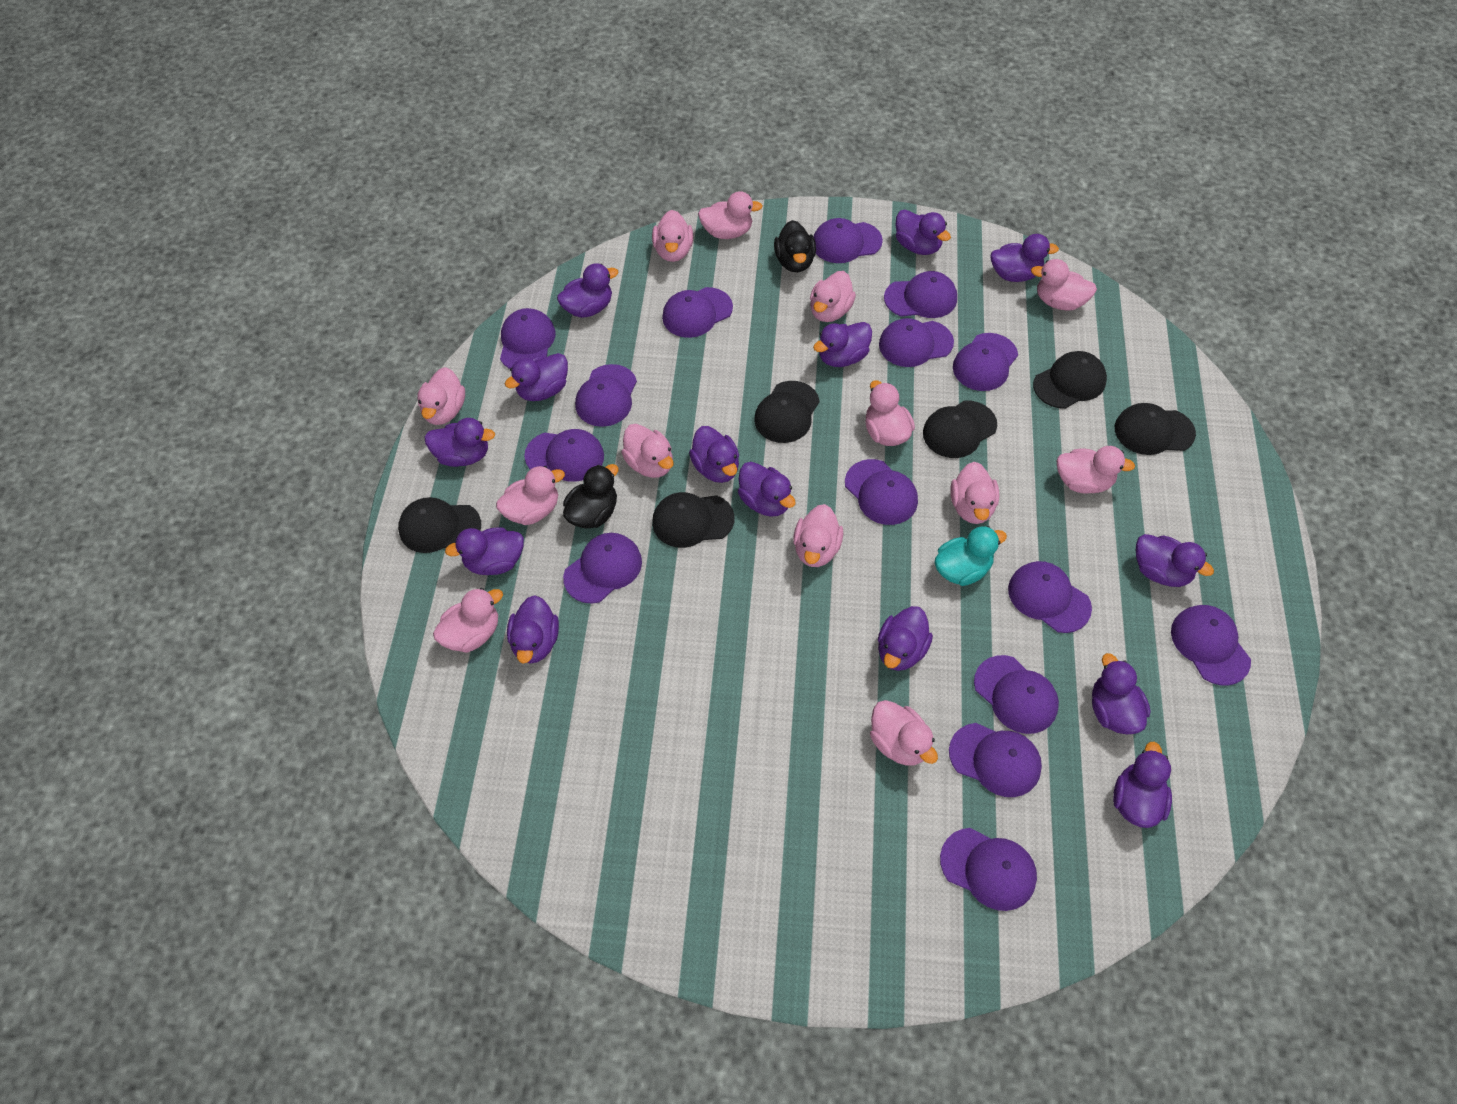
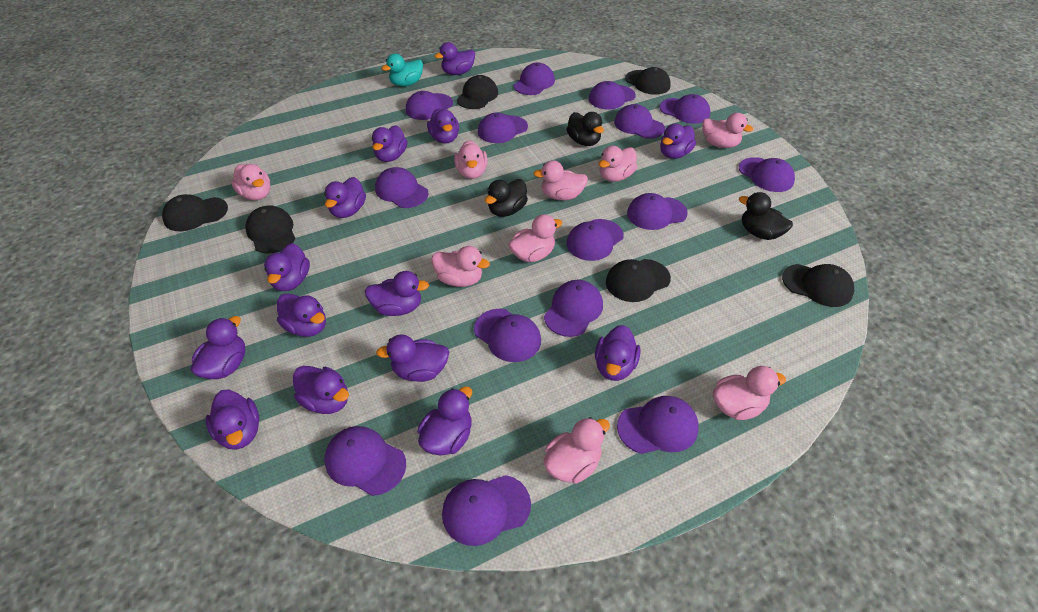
black duck: 2 -> 3
pink duck: 13 -> 9

